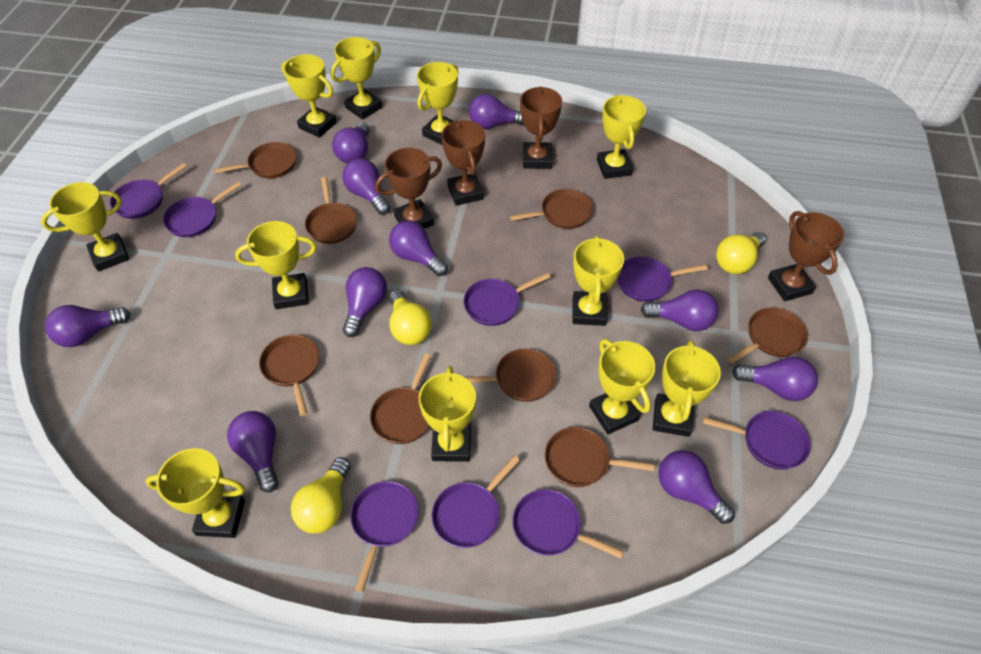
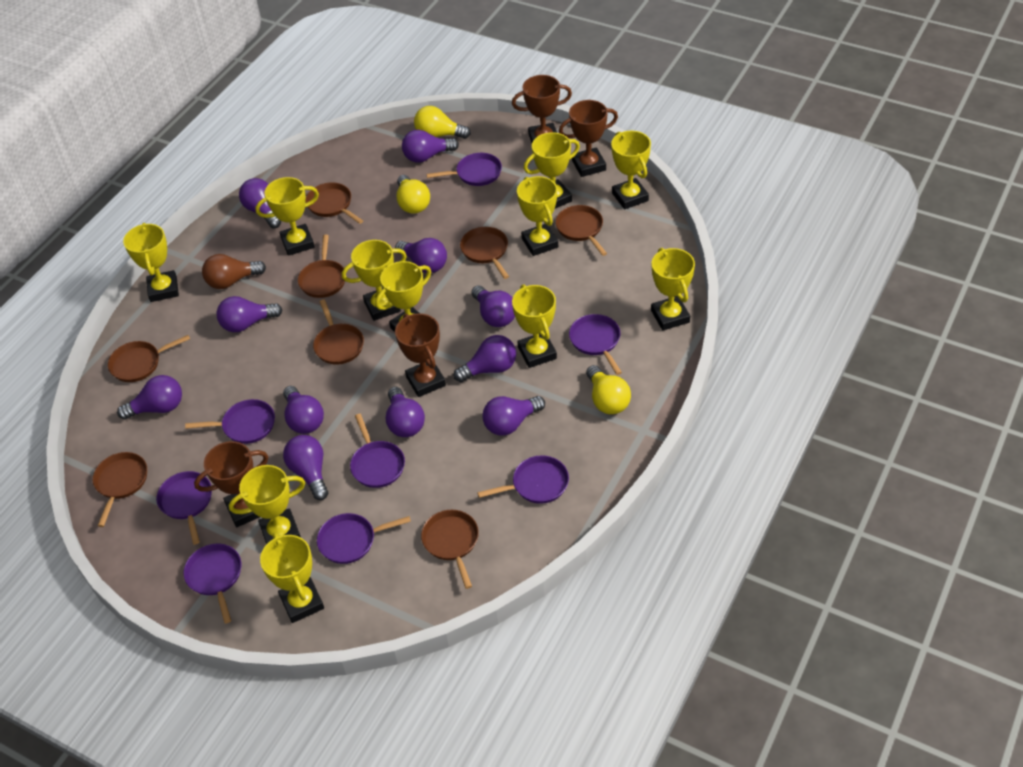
brown light bulb: 0 -> 1
purple light bulb: 10 -> 11

